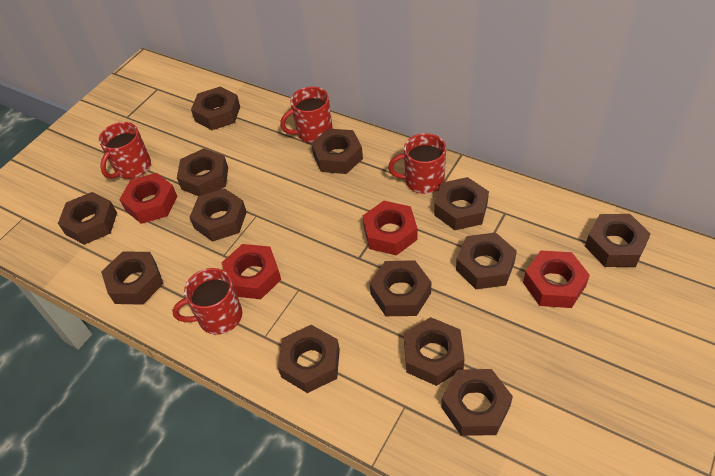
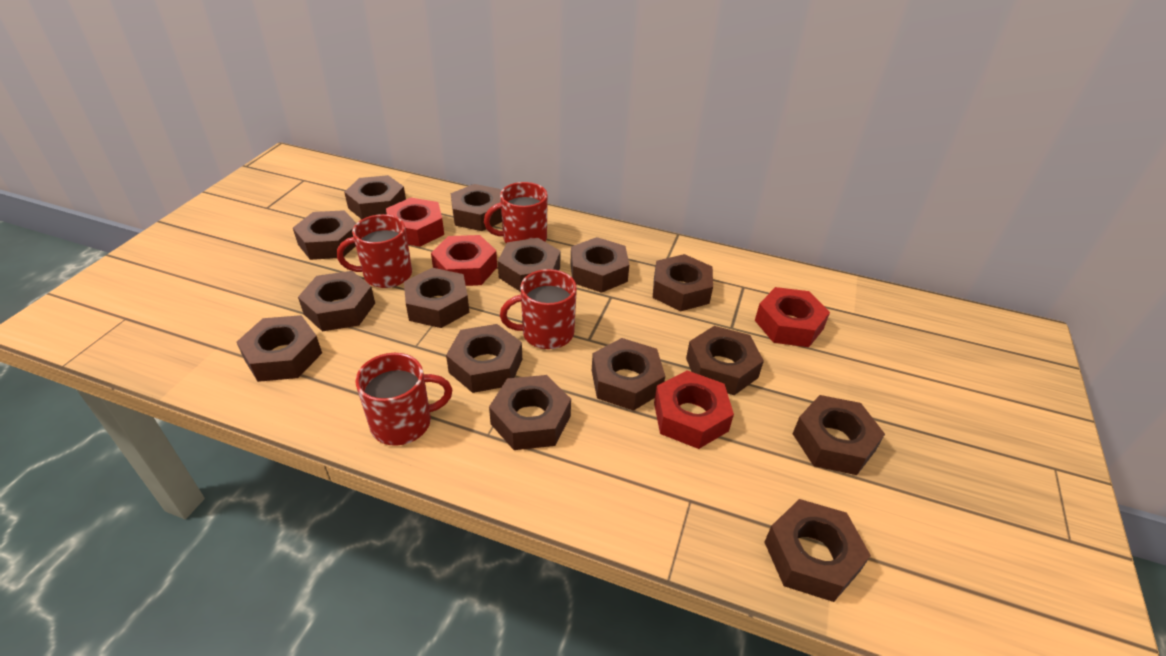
brown nut: 13 -> 15

